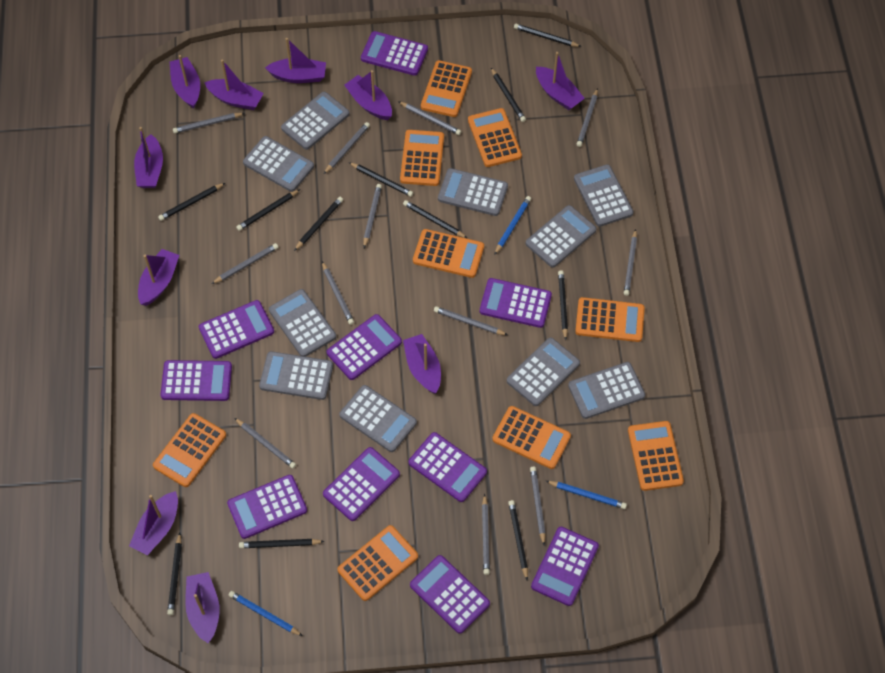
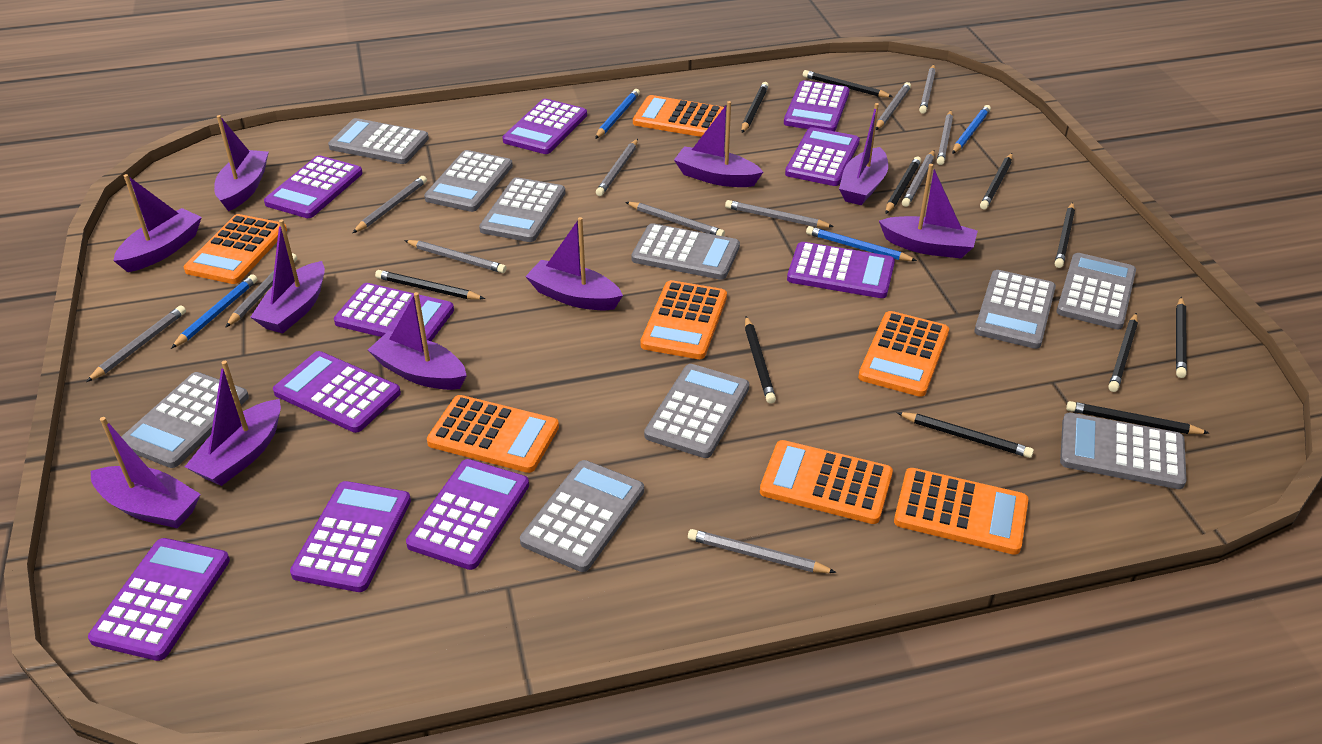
blue pencil: 3 -> 4
orange calculator: 9 -> 7

